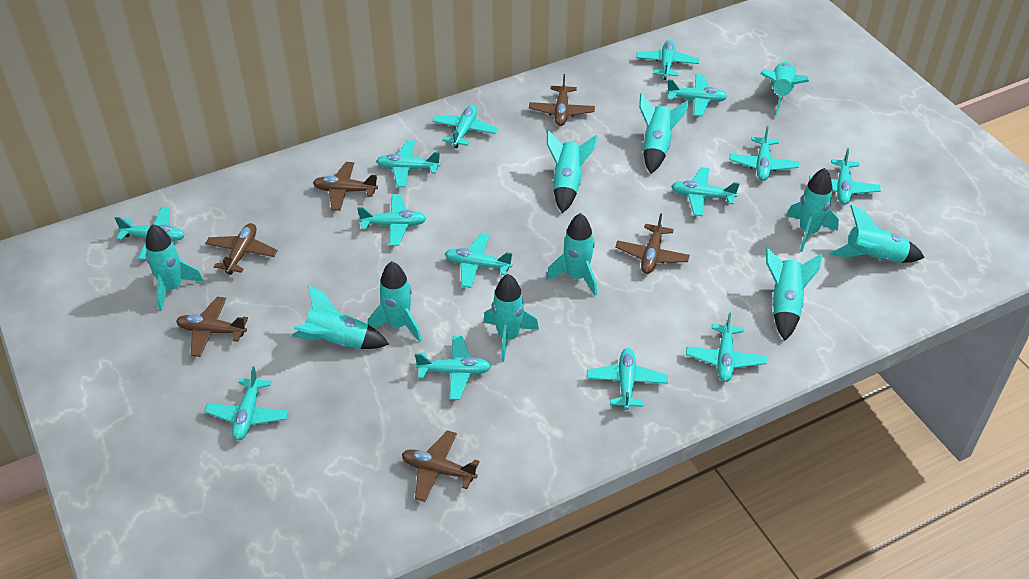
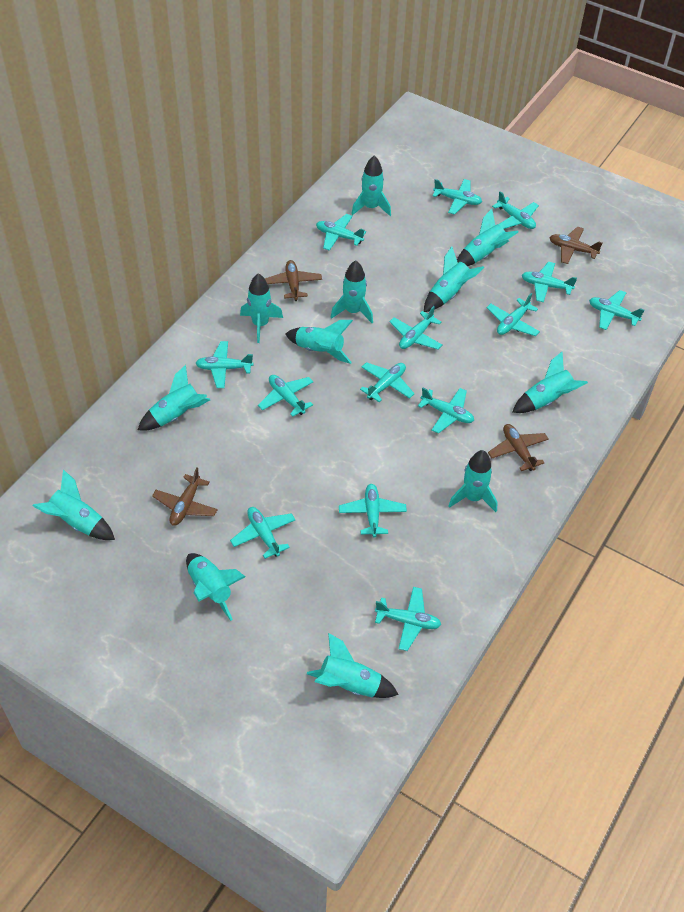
brown plane: 6 -> 4
turquoise rocket: 11 -> 12

